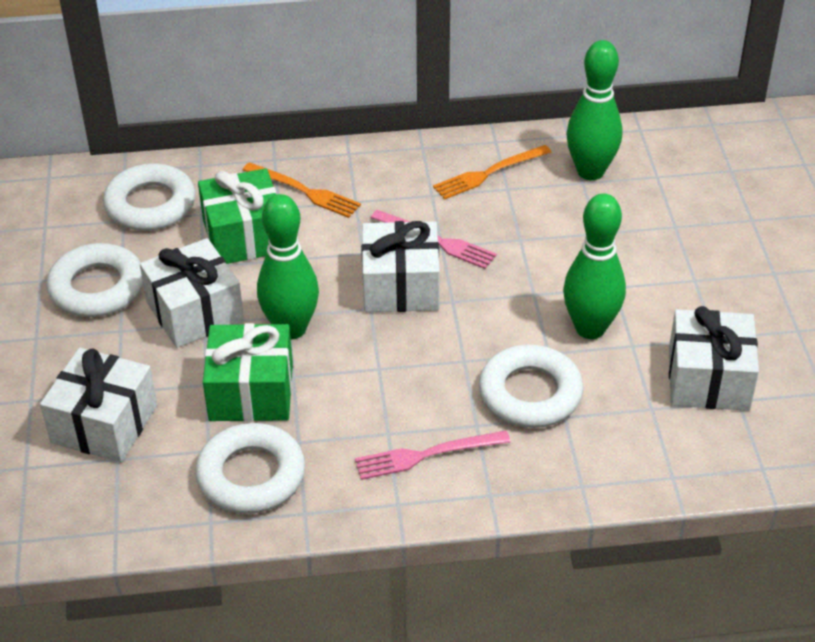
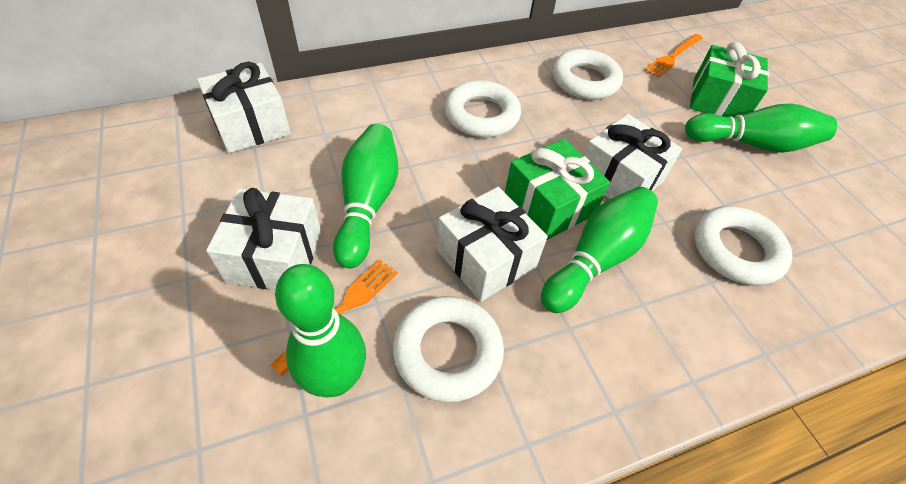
green bowling pin: 3 -> 4
pink fork: 2 -> 0

